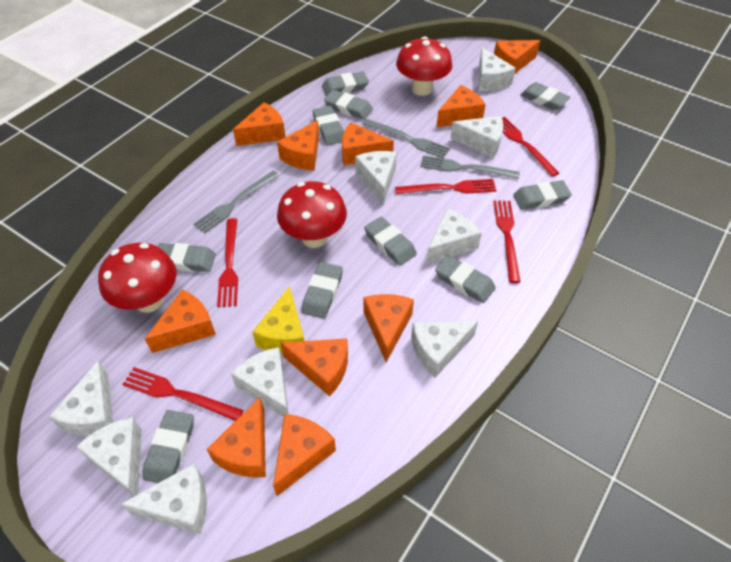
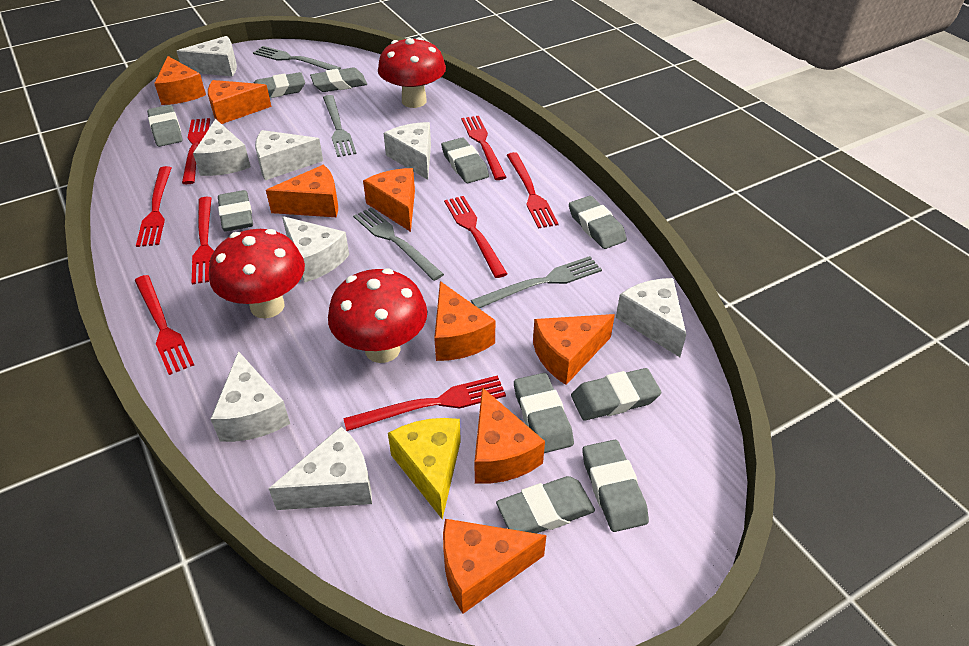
grey fork: 3 -> 4
orange cheese: 10 -> 8
red fork: 5 -> 8
white cheese: 9 -> 8

